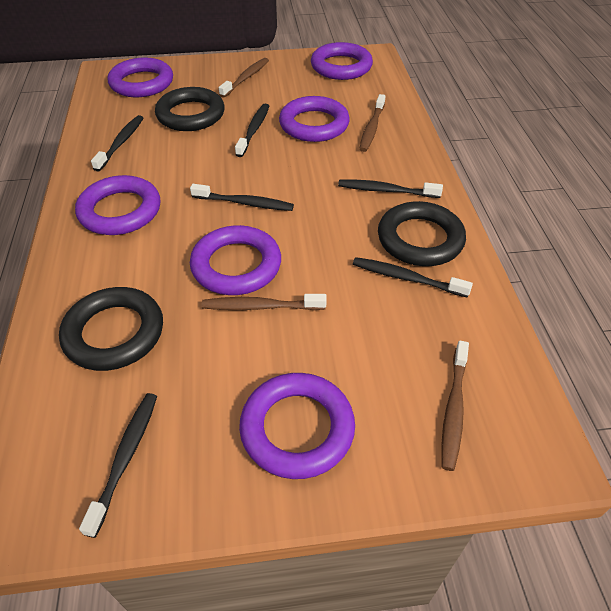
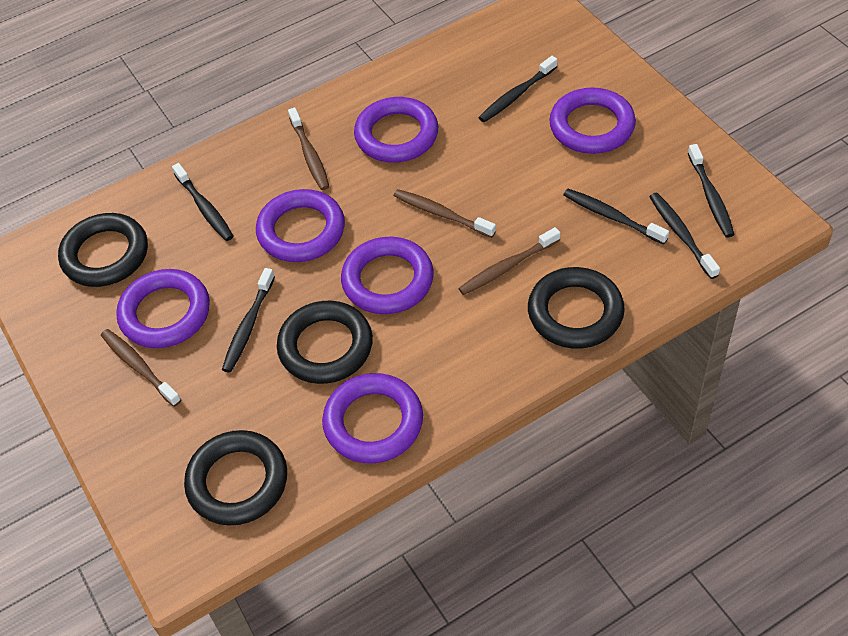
black ring: 3 -> 4

